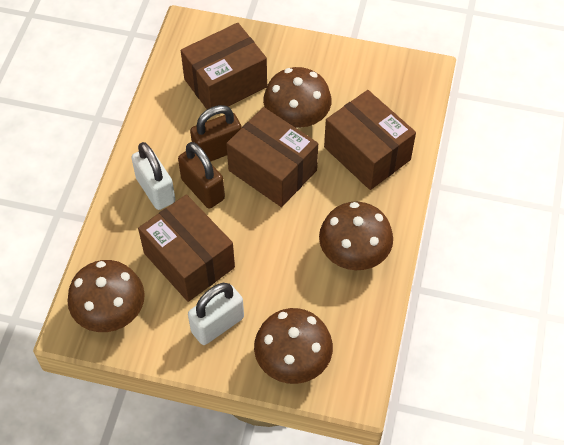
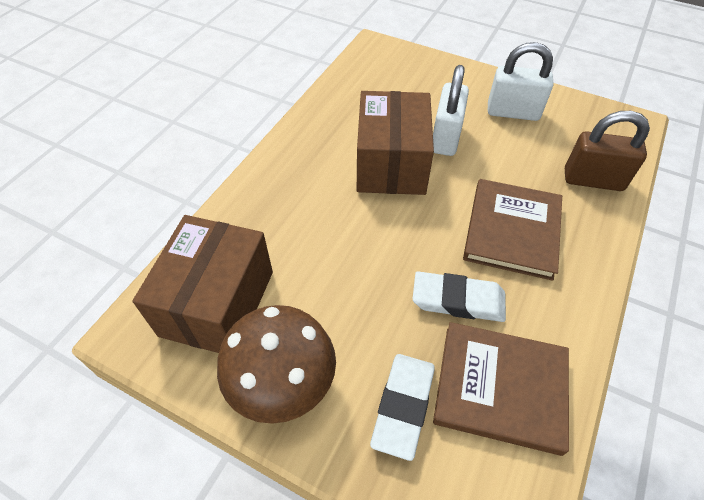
brown book: 0 -> 2
brown box: 4 -> 2
brown mushroom: 4 -> 1
brown padlock: 2 -> 1
white eraser: 0 -> 2

